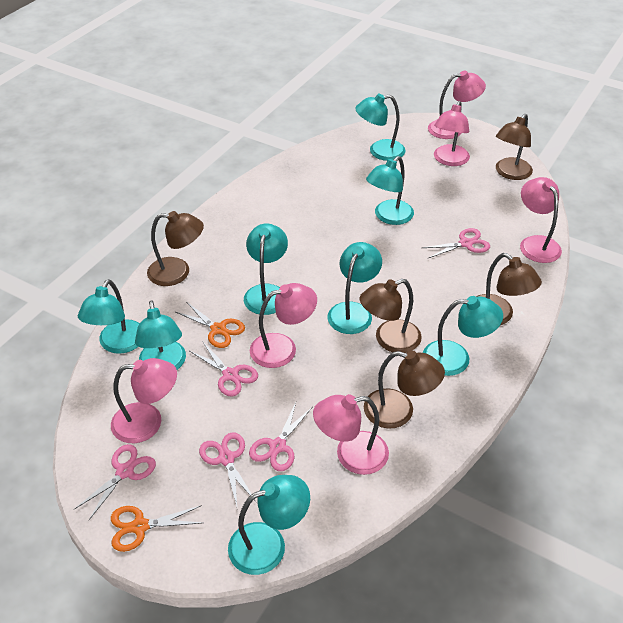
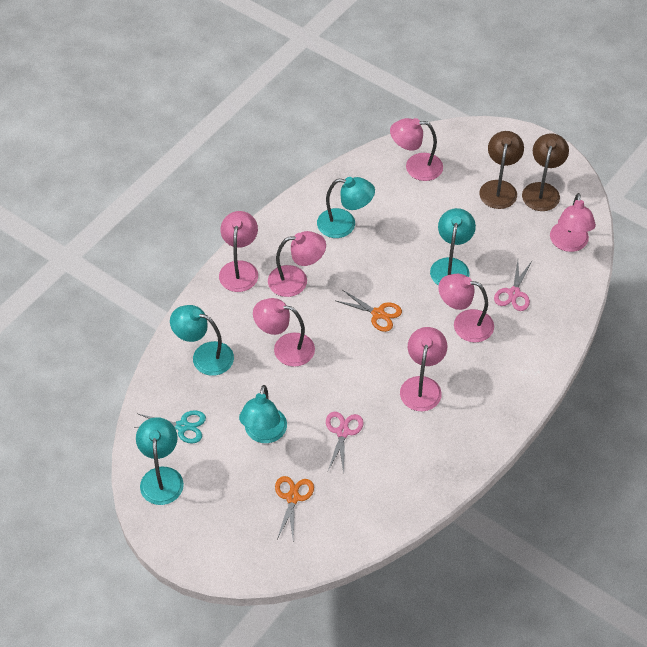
brown lamp: 5 -> 2
pink lamp: 6 -> 7
pink scissors: 5 -> 2
turquoise lamp: 8 -> 5
turquoise scissors: 0 -> 1

